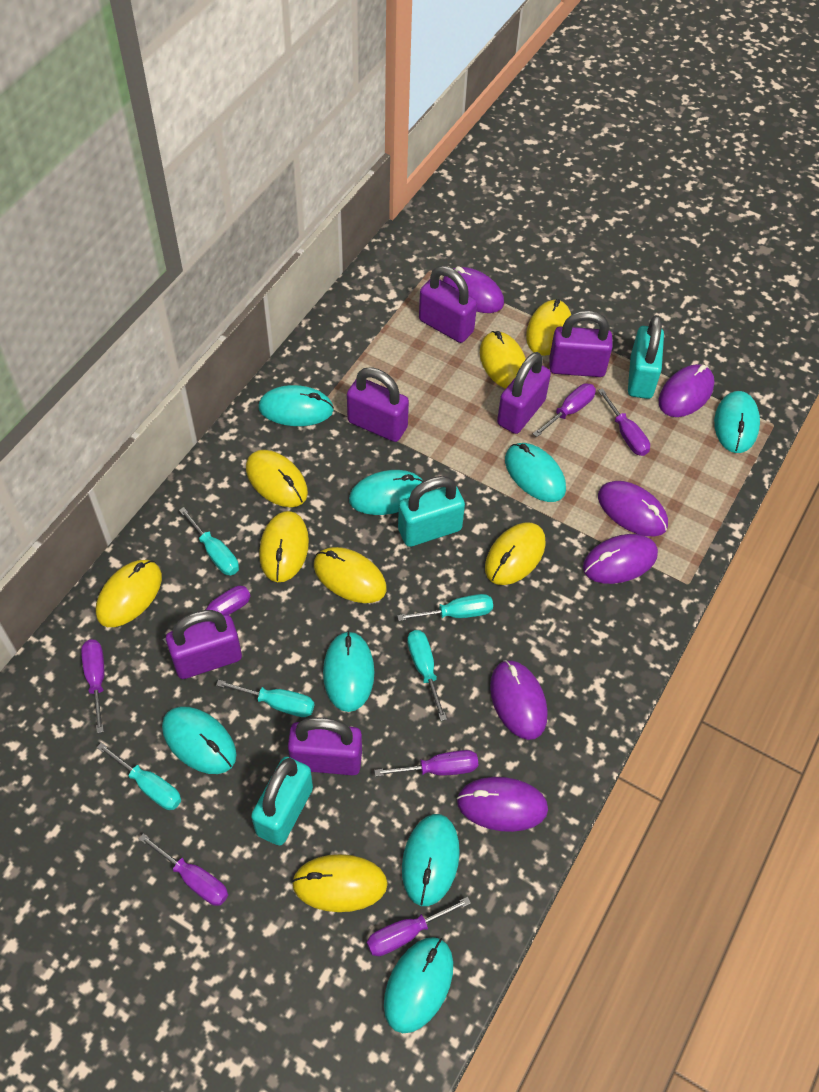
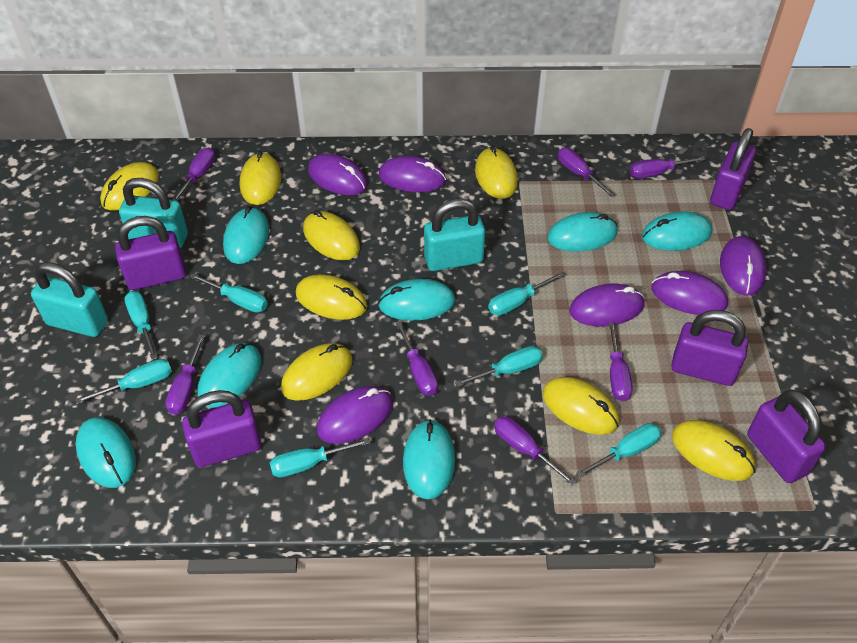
purple padlock: 6 -> 5
turquoise mouse: 8 -> 7
turquoise screwdriver: 5 -> 7

